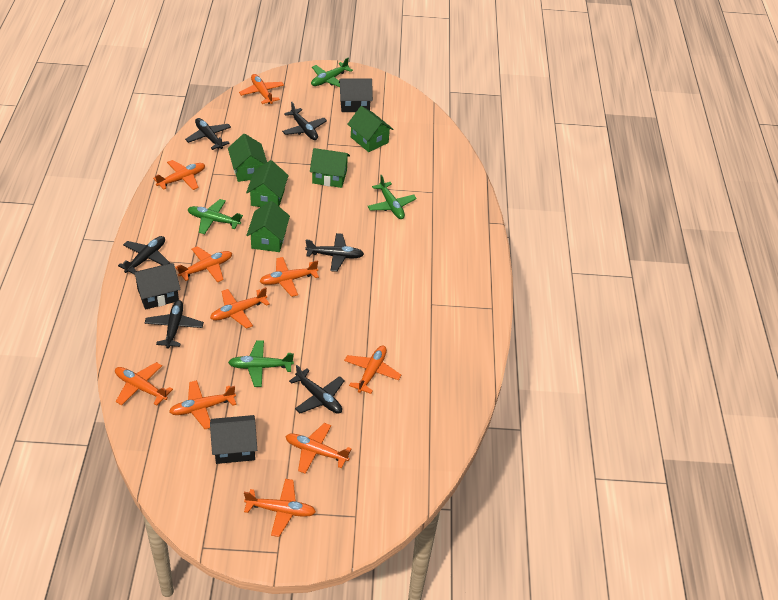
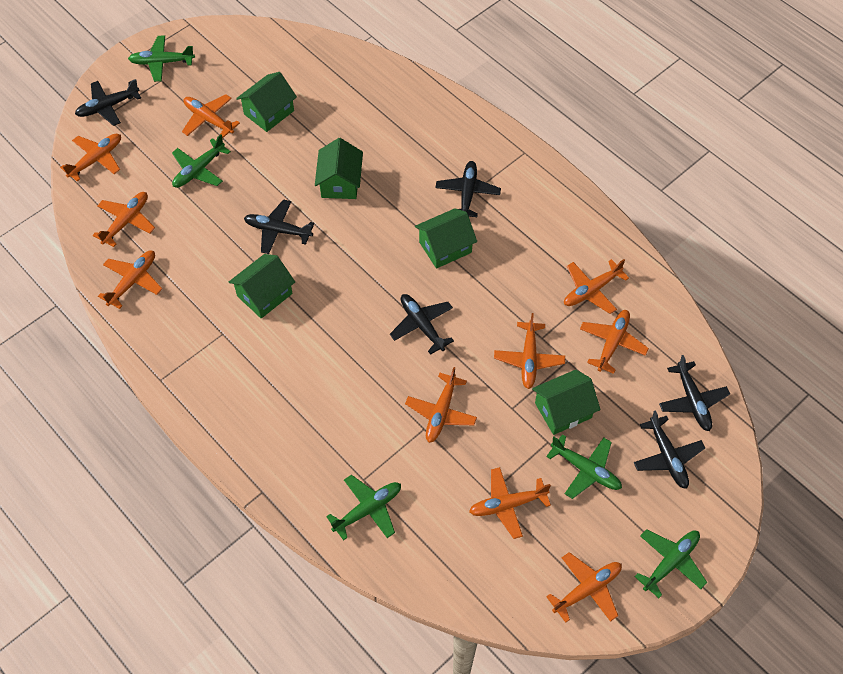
black house: 3 -> 0
green plane: 4 -> 5

